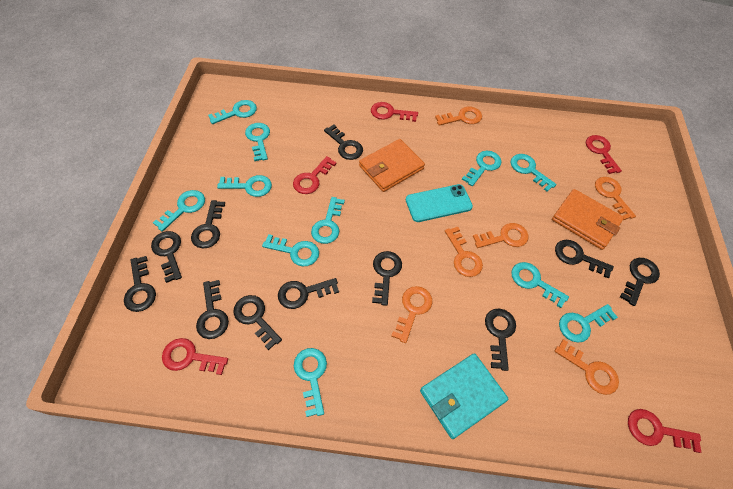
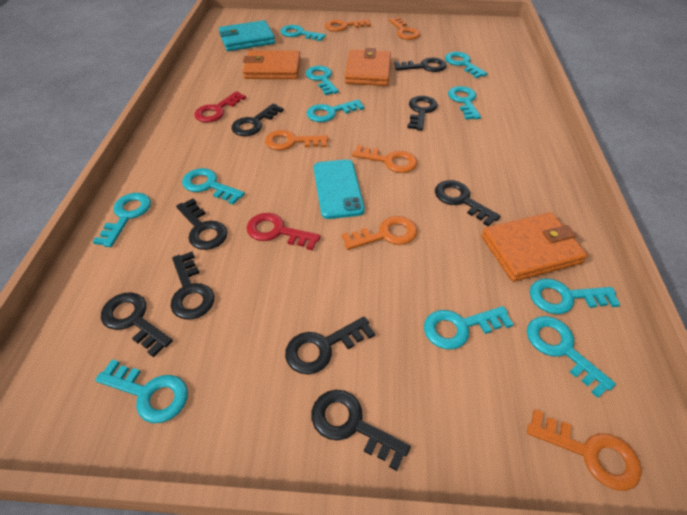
black key: 11 -> 9
orange wallet: 2 -> 3
red key: 5 -> 2

